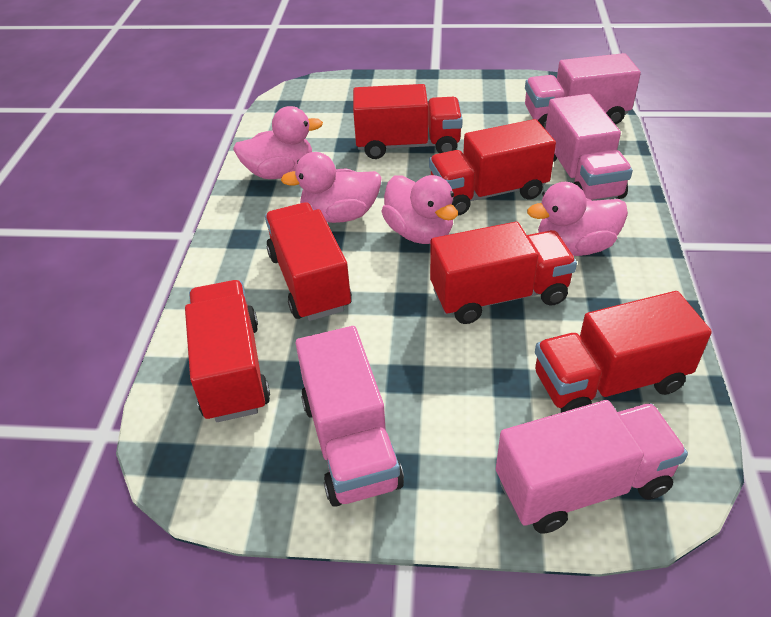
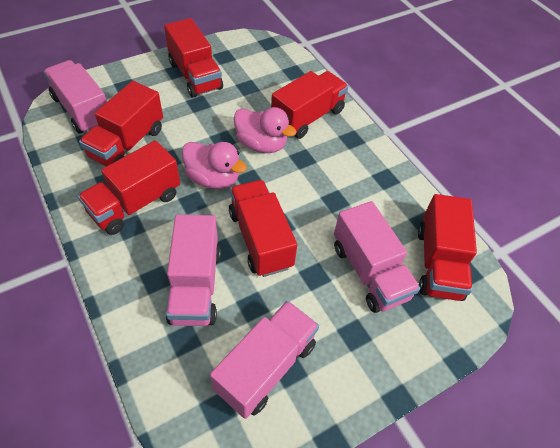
pink duck: 4 -> 2

